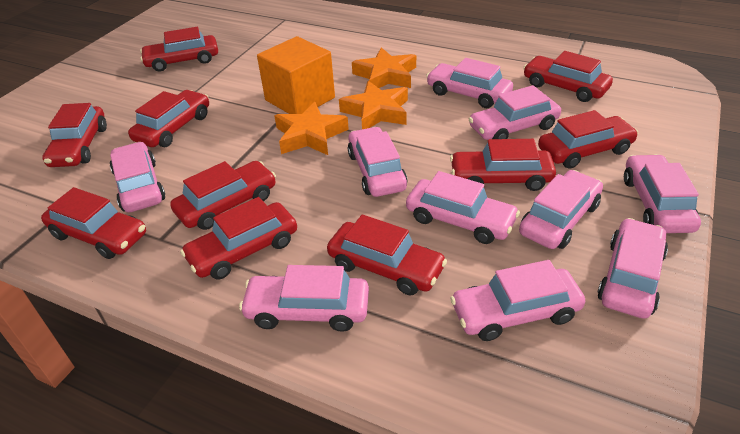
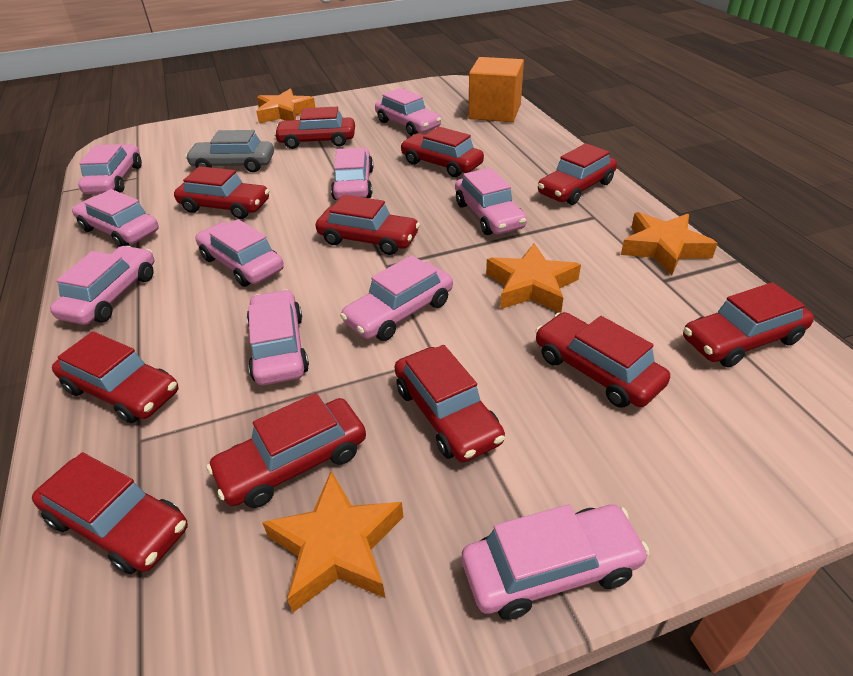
grey car: 0 -> 1
orange star: 3 -> 4
red car: 10 -> 11

